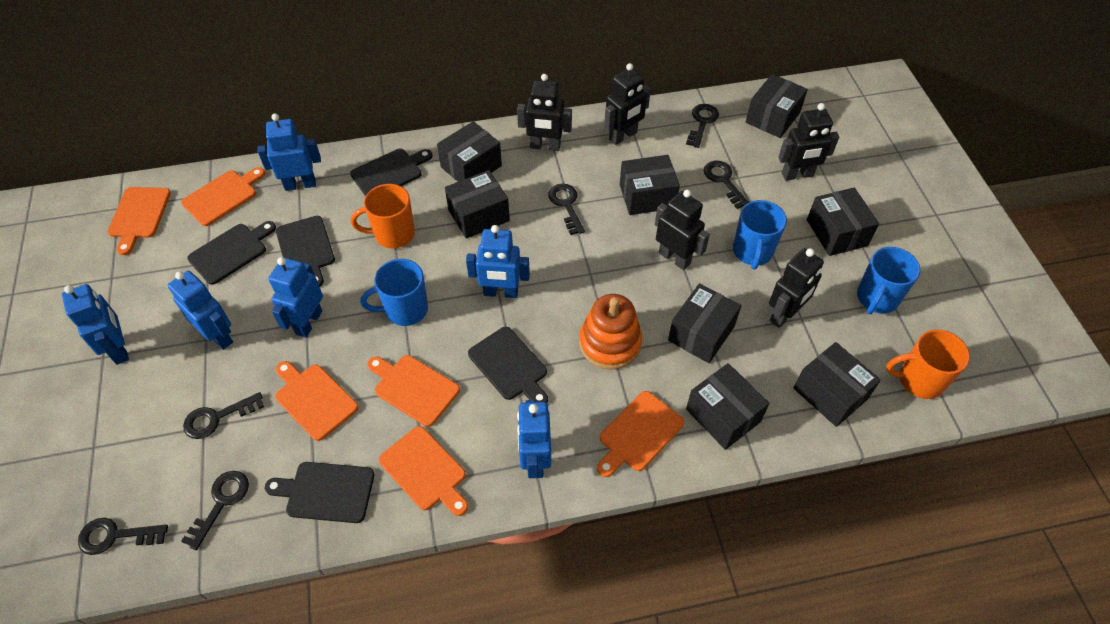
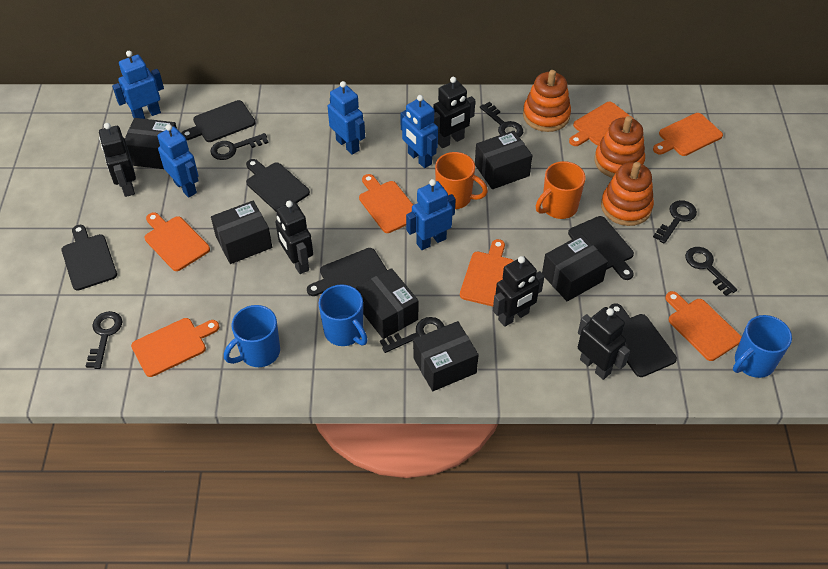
black box: 8 -> 6
black cutting board: 5 -> 6
blue robot: 6 -> 5
orange cutting board: 6 -> 7
orange stacking toy: 1 -> 3

